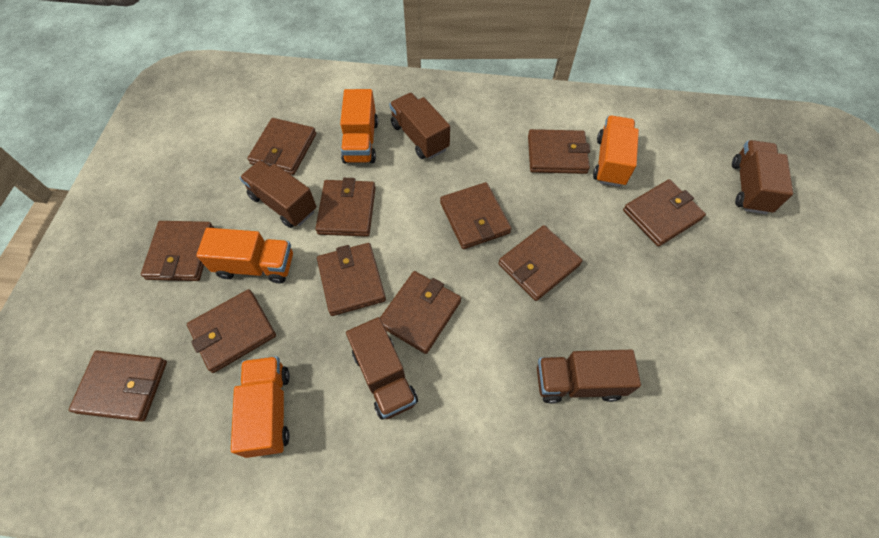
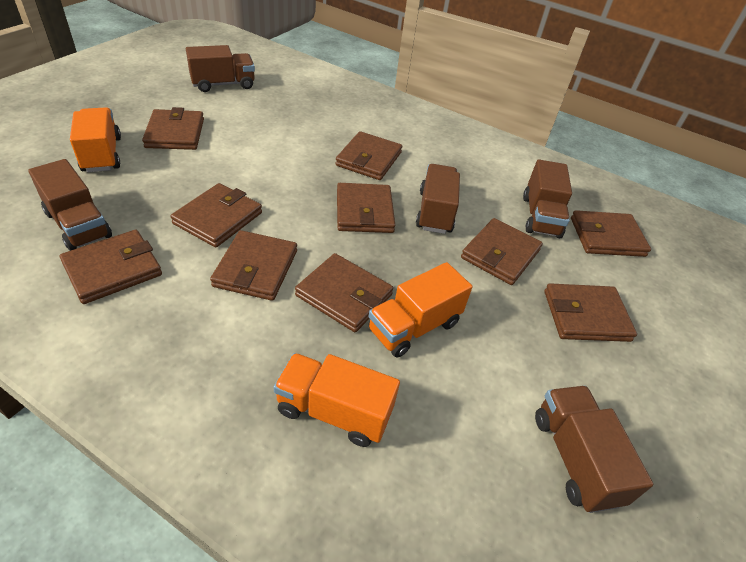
brown wallet: 11 -> 10
orange truck: 4 -> 3

